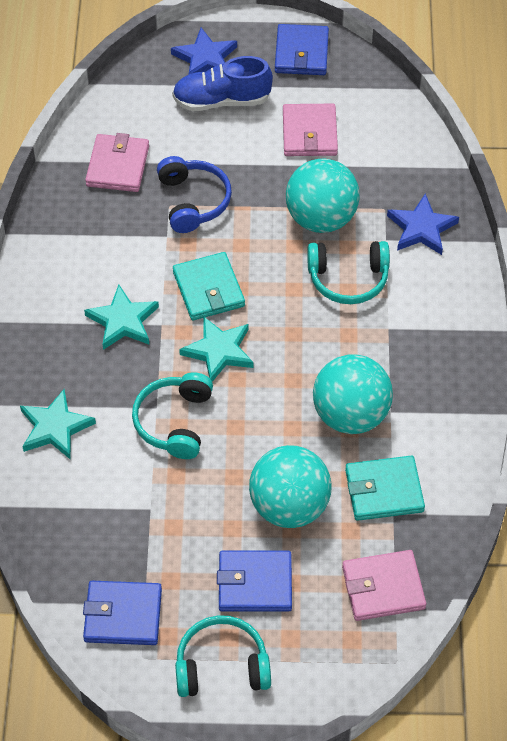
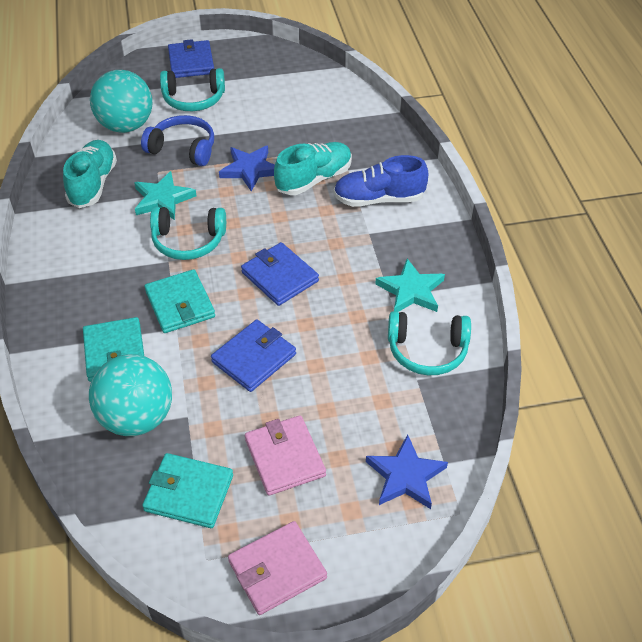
pink wallet: 3 -> 2
turquoise ball: 3 -> 2
turquoise shoe: 0 -> 2
turquoise star: 3 -> 2
turquoise wallet: 2 -> 3

